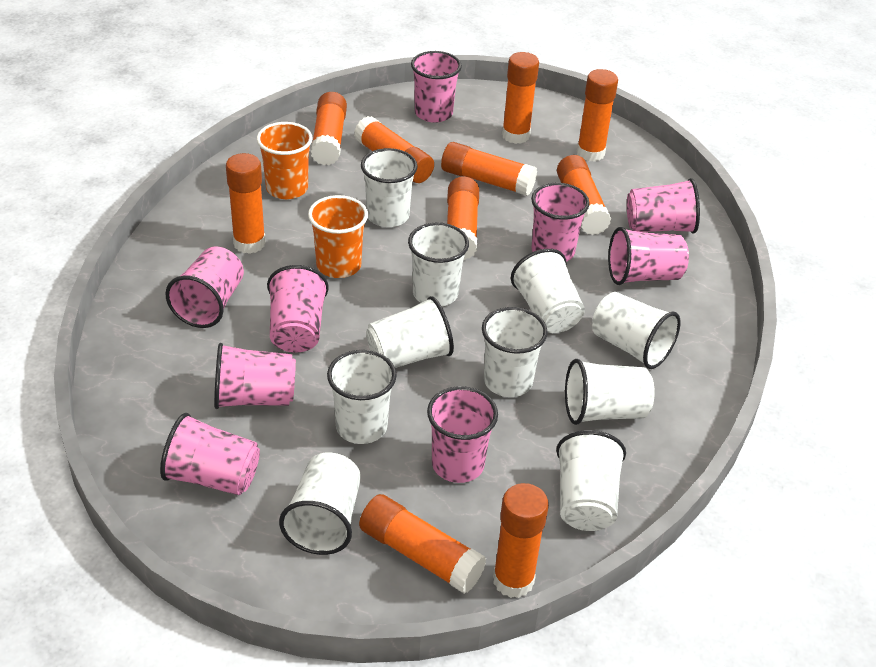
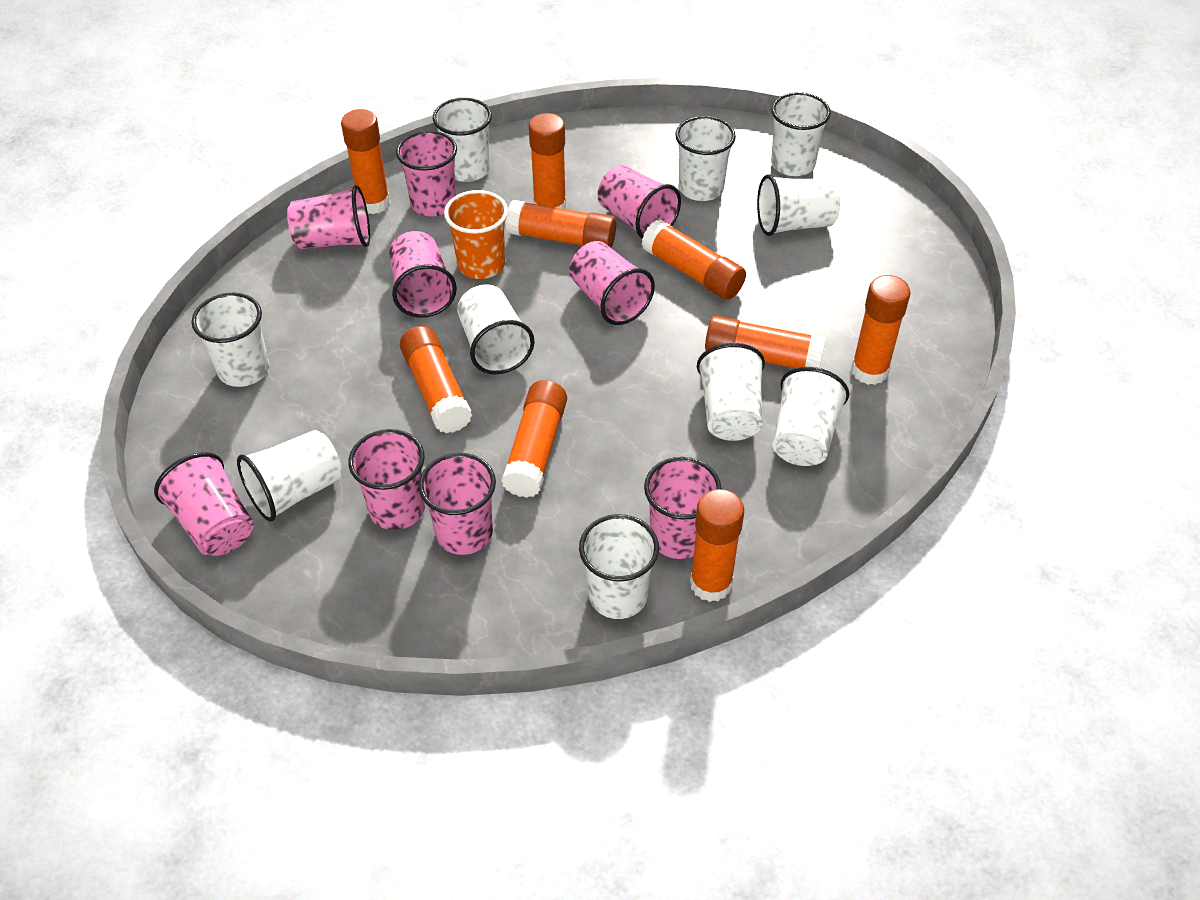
orange cup: 2 -> 1
orange glue stick: 10 -> 9

